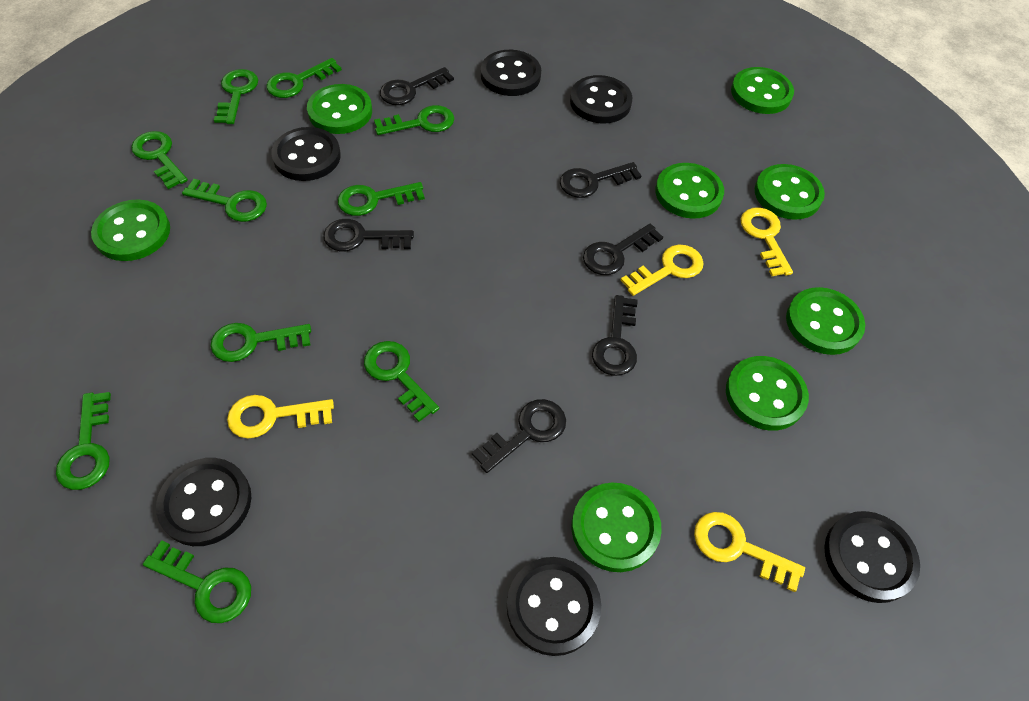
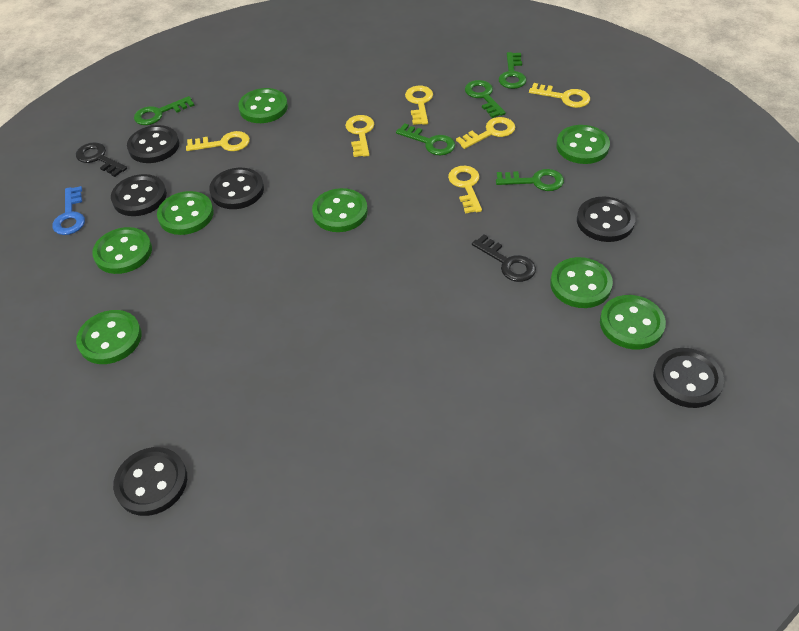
black key: 6 -> 2
blue key: 0 -> 1
green key: 10 -> 5
yellow key: 4 -> 6

